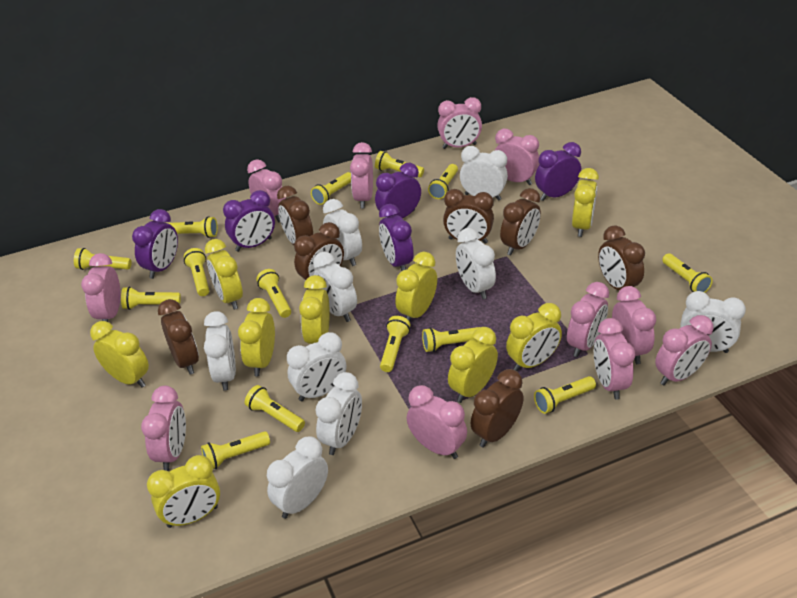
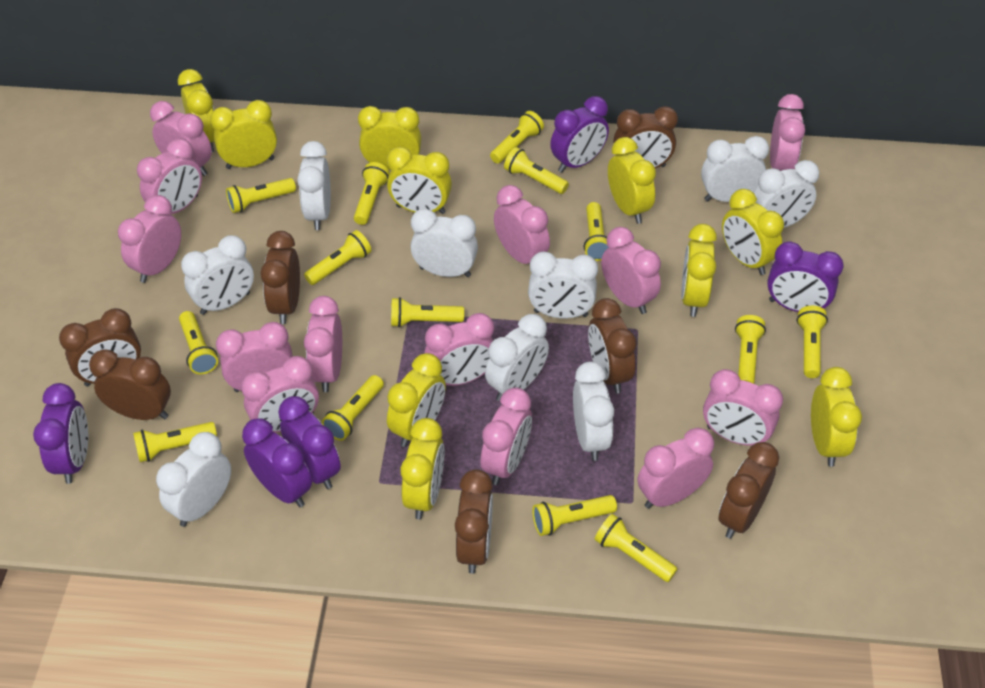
pink clock: 11 -> 13
yellow clock: 9 -> 10

